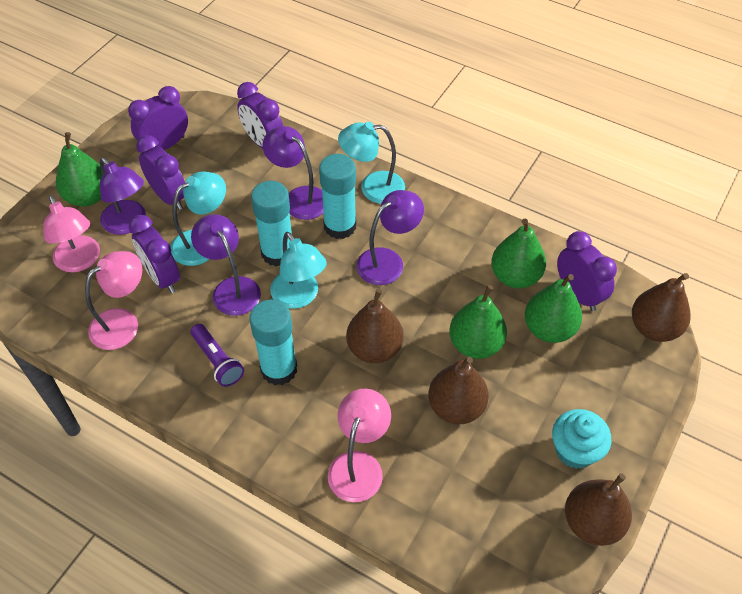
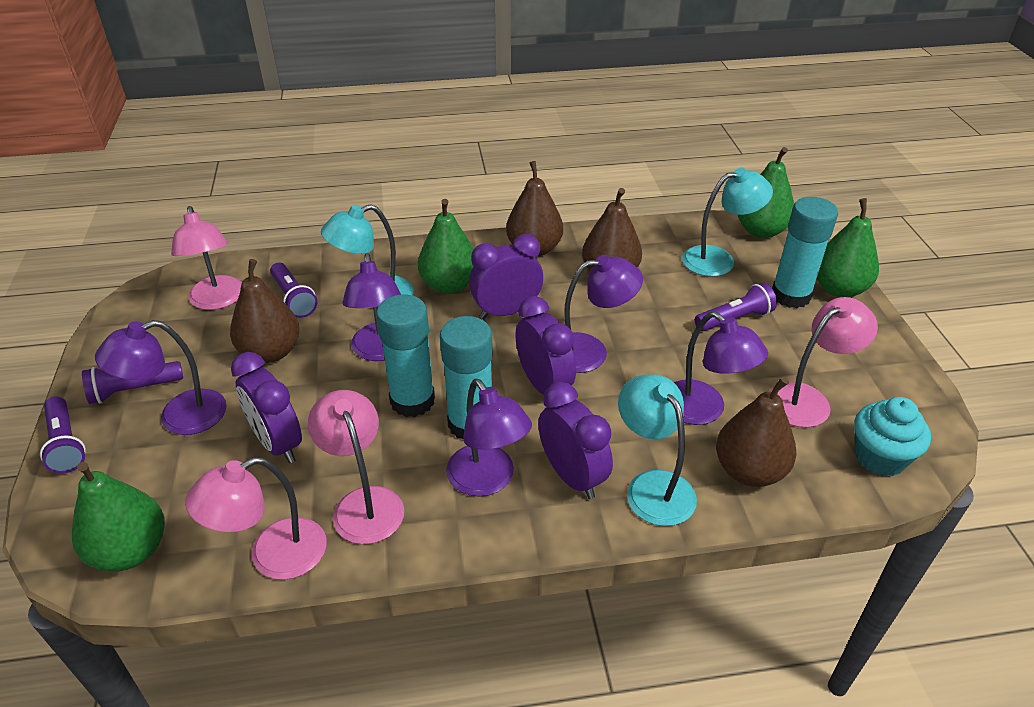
pink lamp: 3 -> 4
purple clock: 5 -> 4
purple flashlight: 1 -> 4
purple lamp: 4 -> 5

